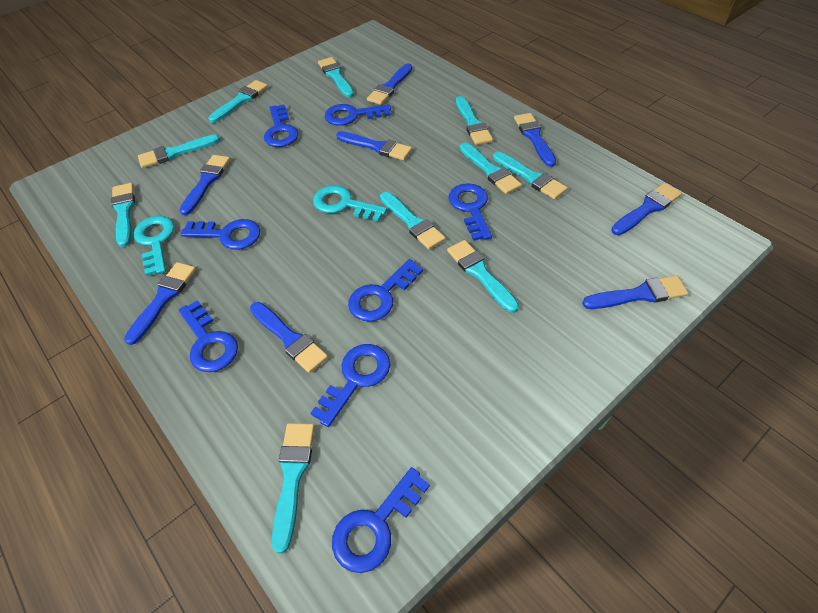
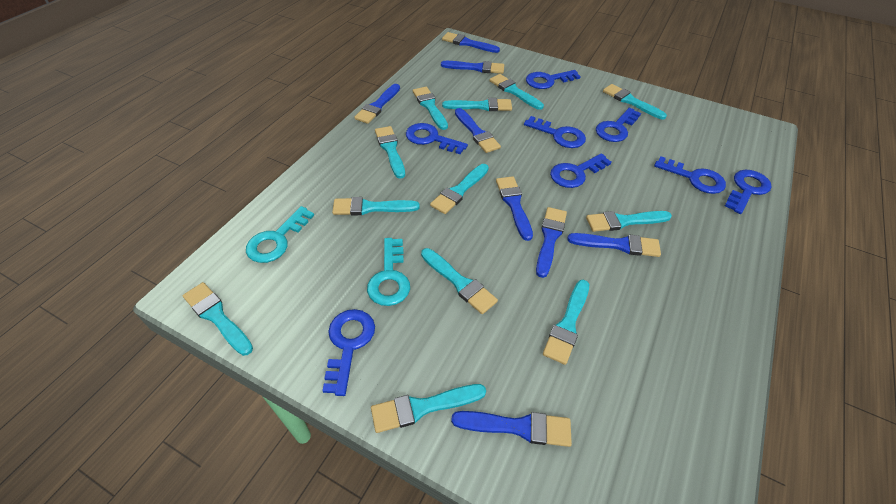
turquoise brush: 10 -> 12

